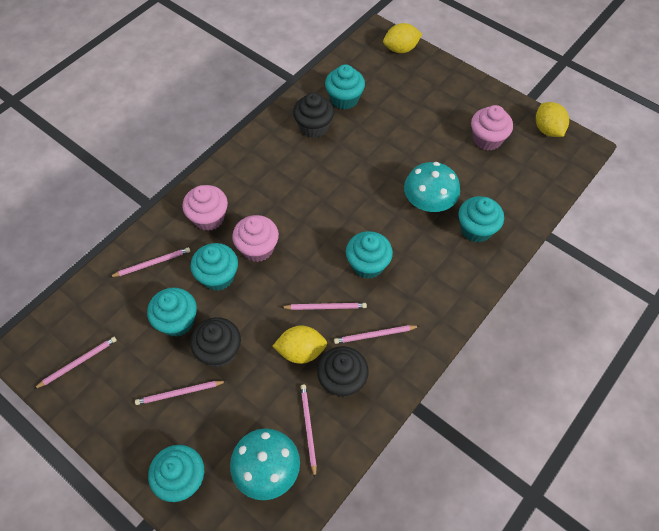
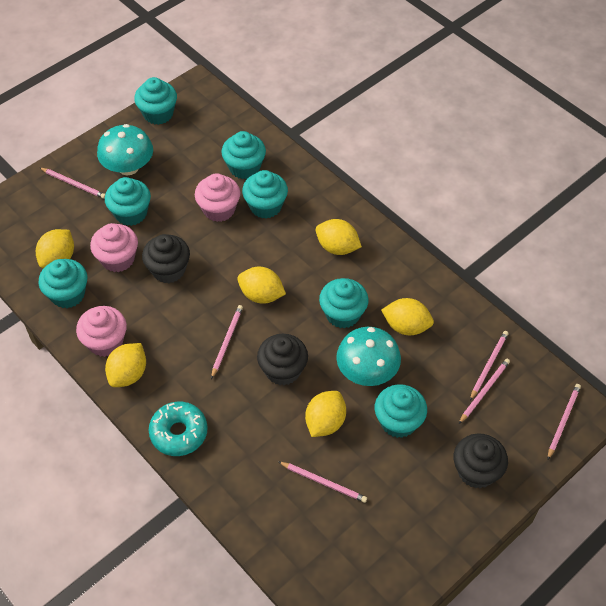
turquoise cupcake: 6 -> 7
turquoise donut: 0 -> 1
yellow lemon: 3 -> 6

